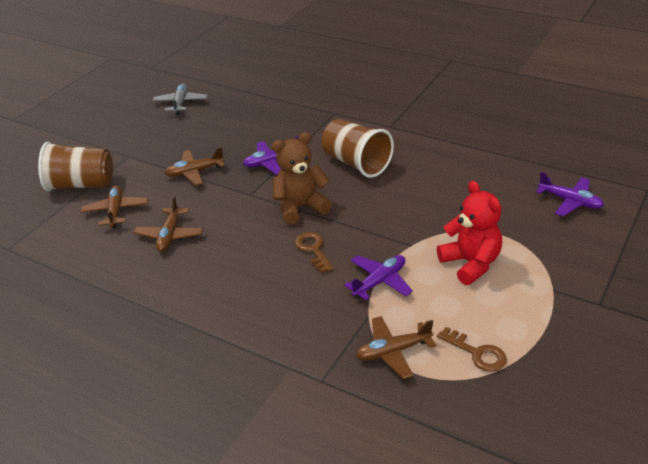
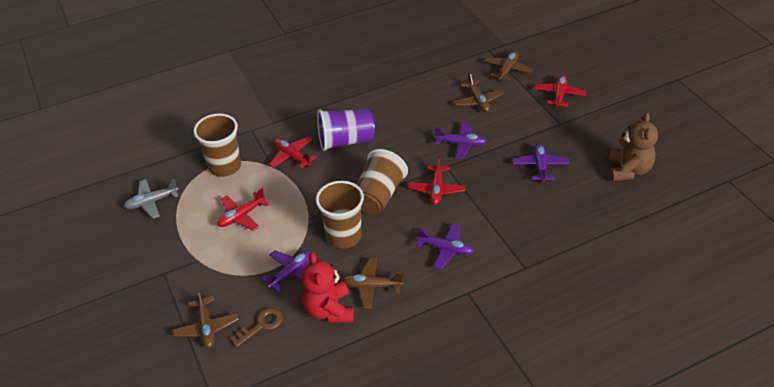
brown cup: 2 -> 3
brown key: 2 -> 1
purple cup: 0 -> 1
purple plane: 3 -> 4
red plane: 0 -> 4

